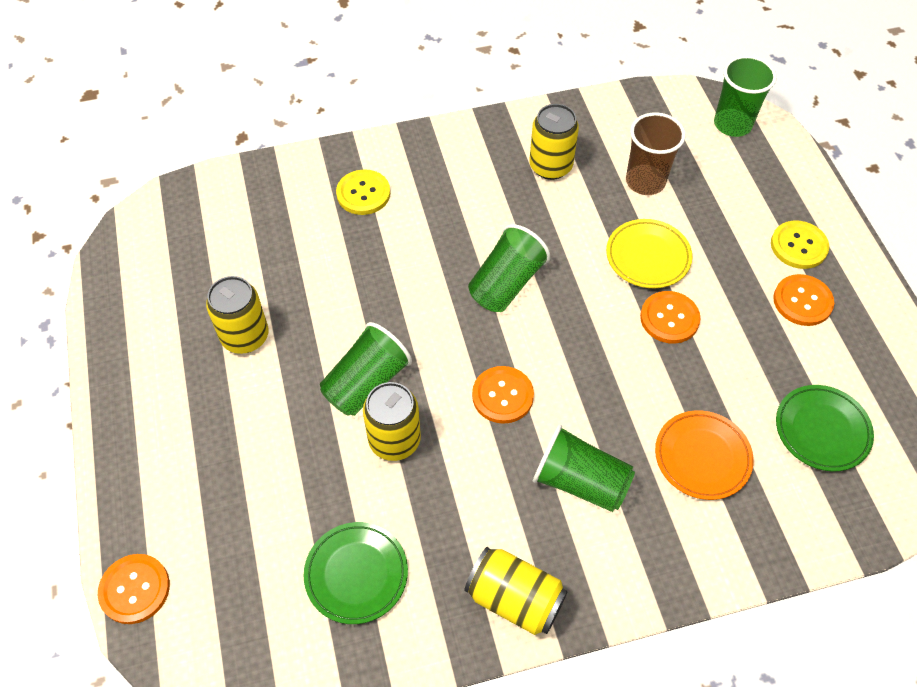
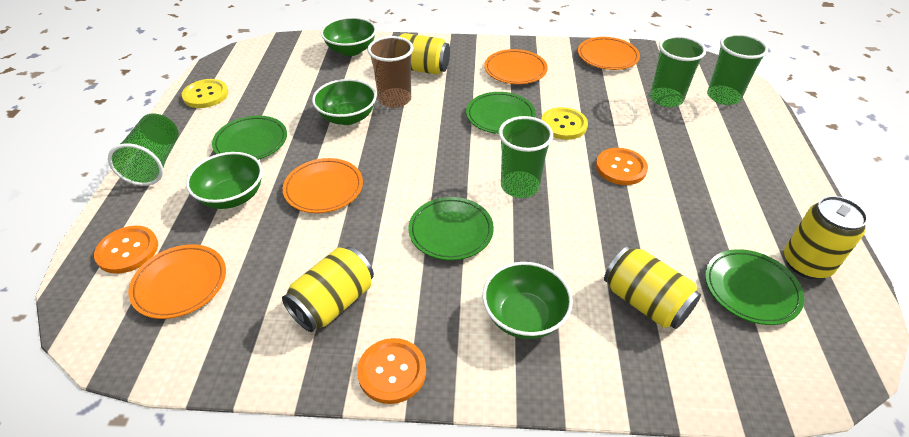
green bowl: 0 -> 4
green plate: 2 -> 4
orange button: 4 -> 3
orange plate: 1 -> 4
yellow plate: 1 -> 0

